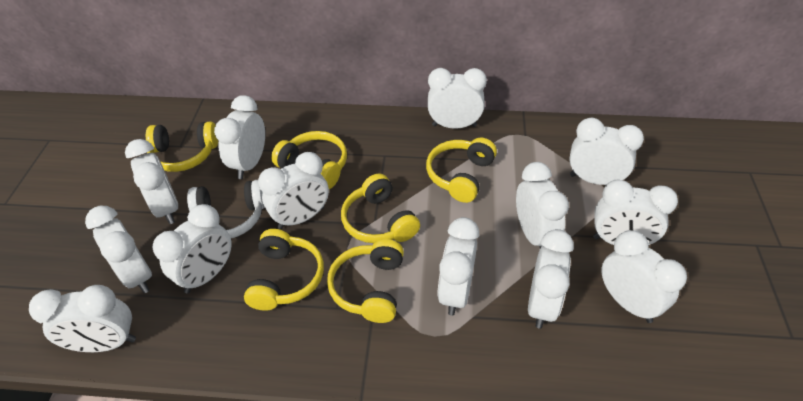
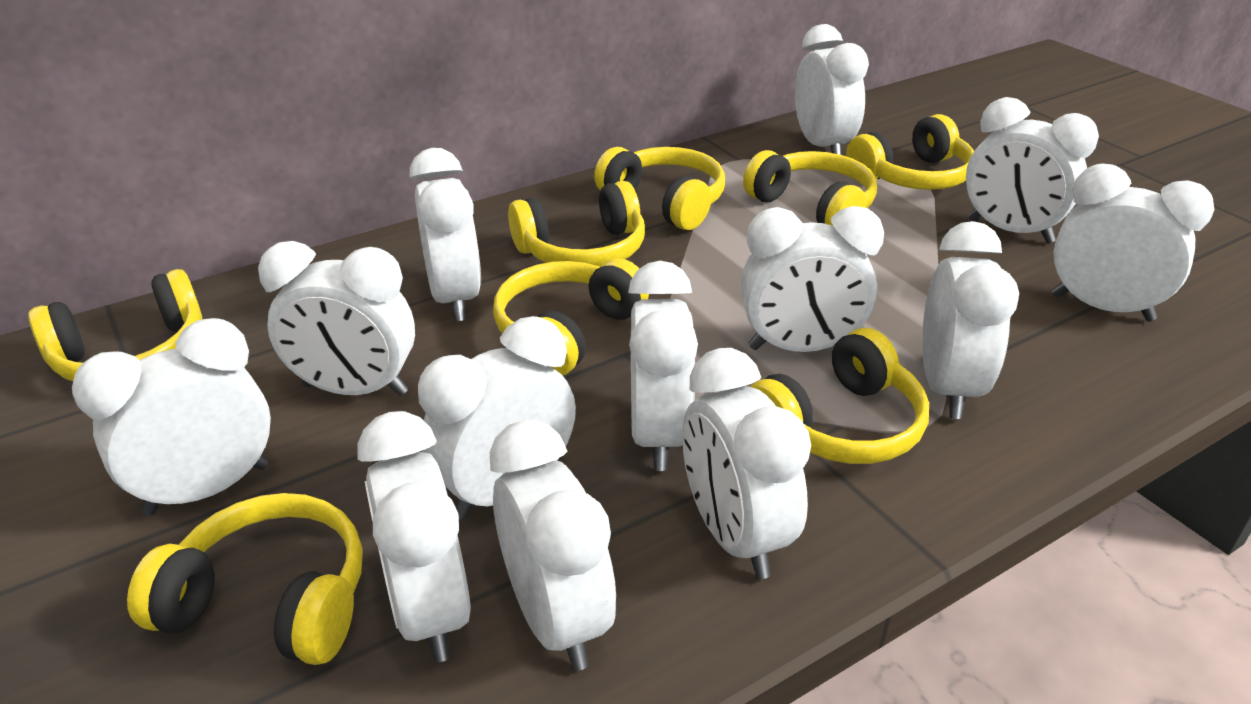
white headphones: 1 -> 0
yellow headphones: 6 -> 8

